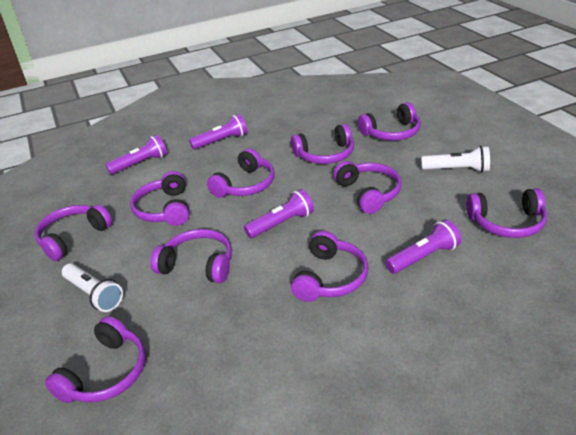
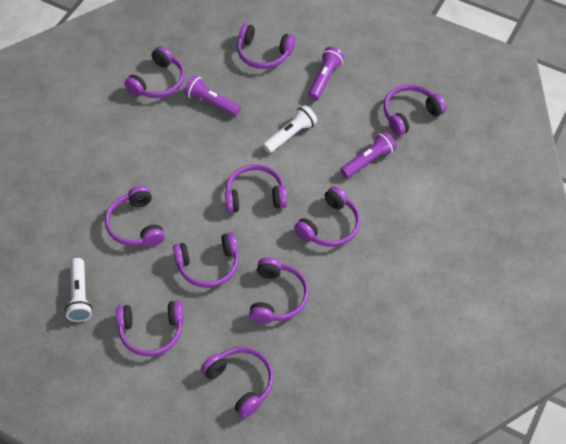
purple flashlight: 4 -> 3

